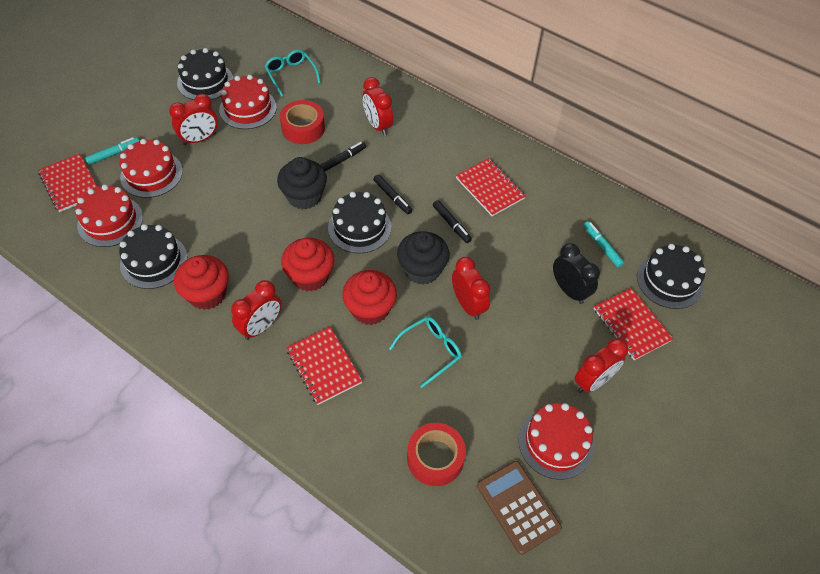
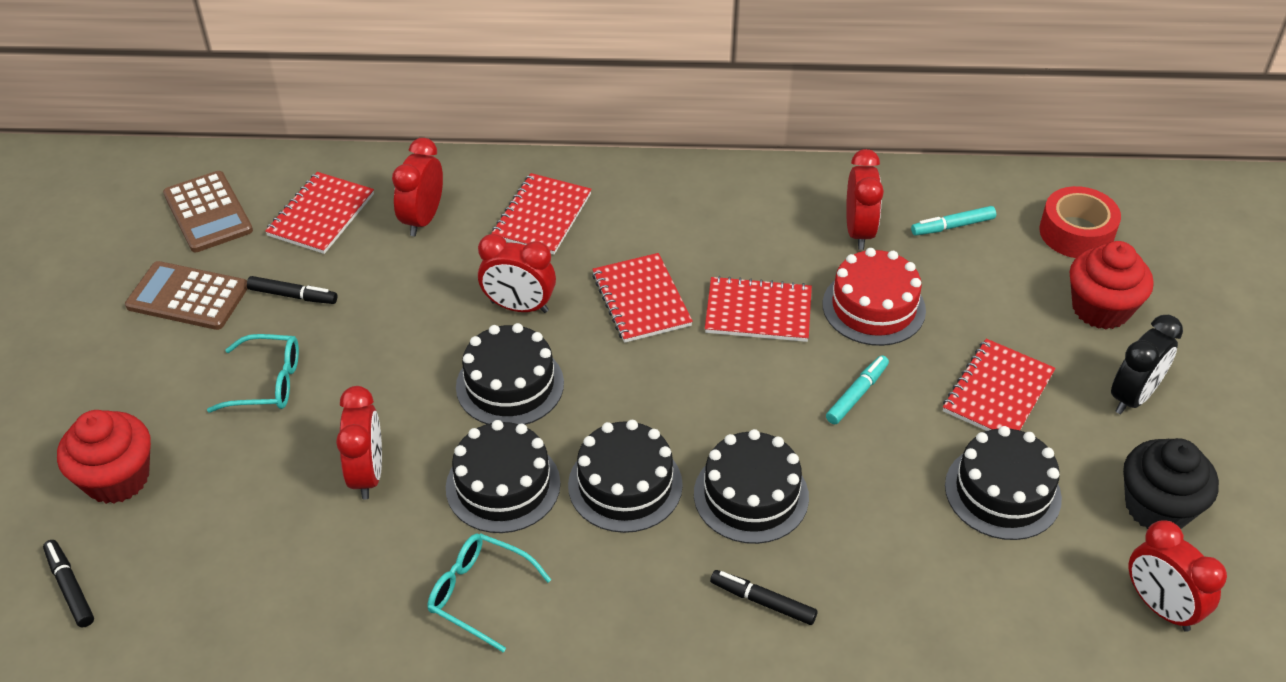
black cake: 4 -> 5
black cupcake: 2 -> 1
brown calculator: 1 -> 2
red cake: 4 -> 1
red cupcake: 3 -> 2
red notebook: 4 -> 5
red tape: 2 -> 1

